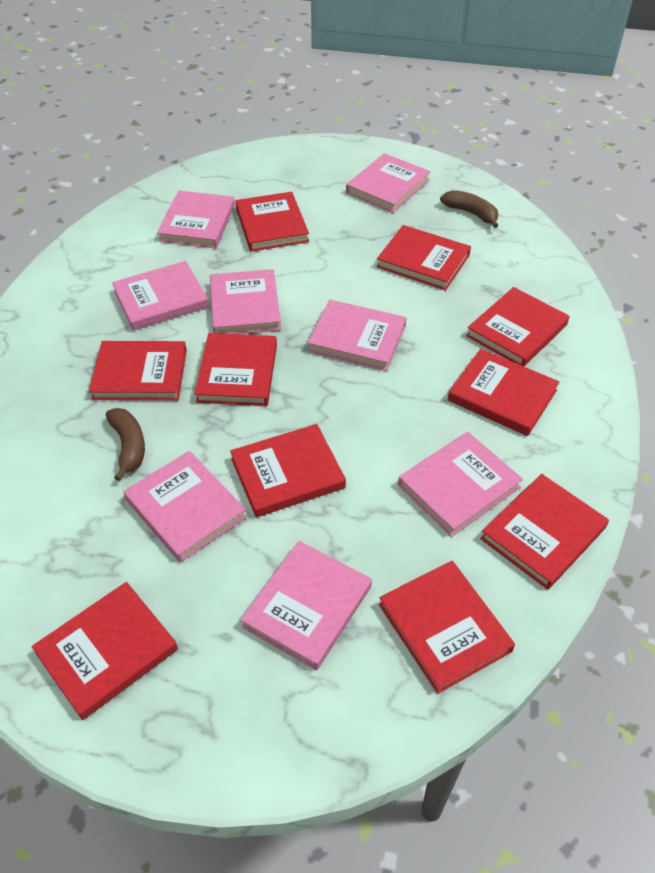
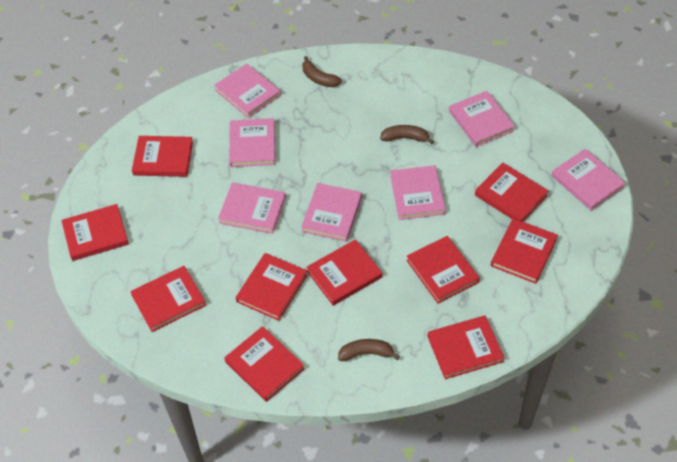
brown banana: 2 -> 3
pink book: 8 -> 7

